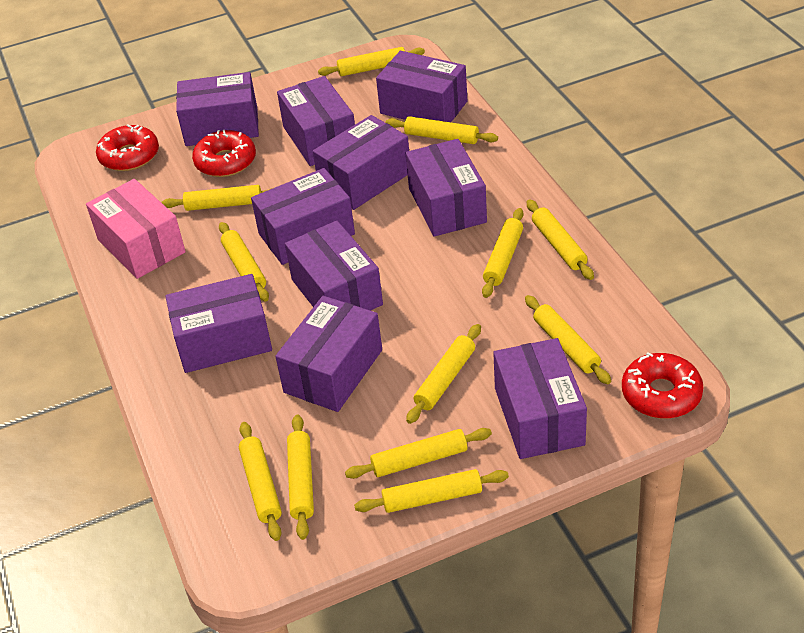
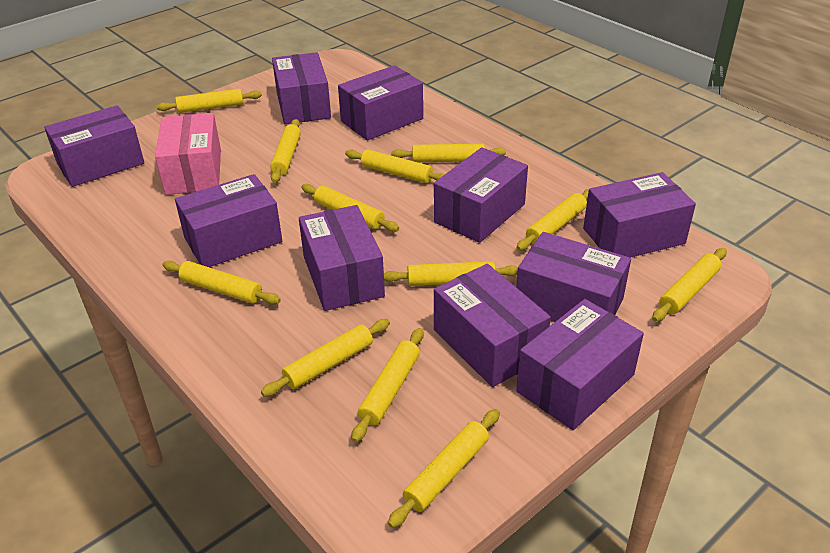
red donut: 3 -> 0

